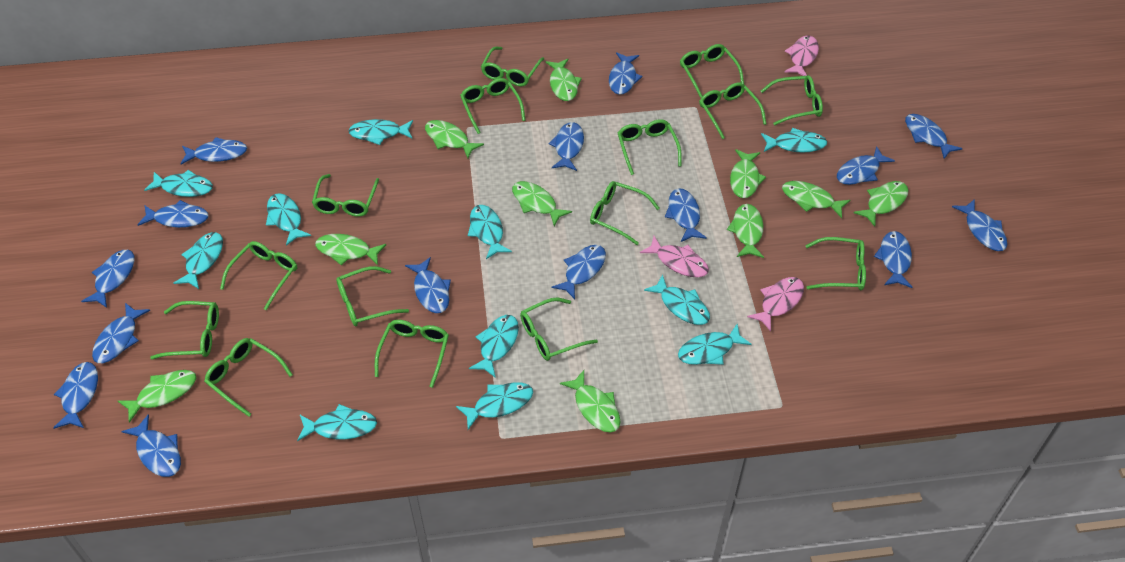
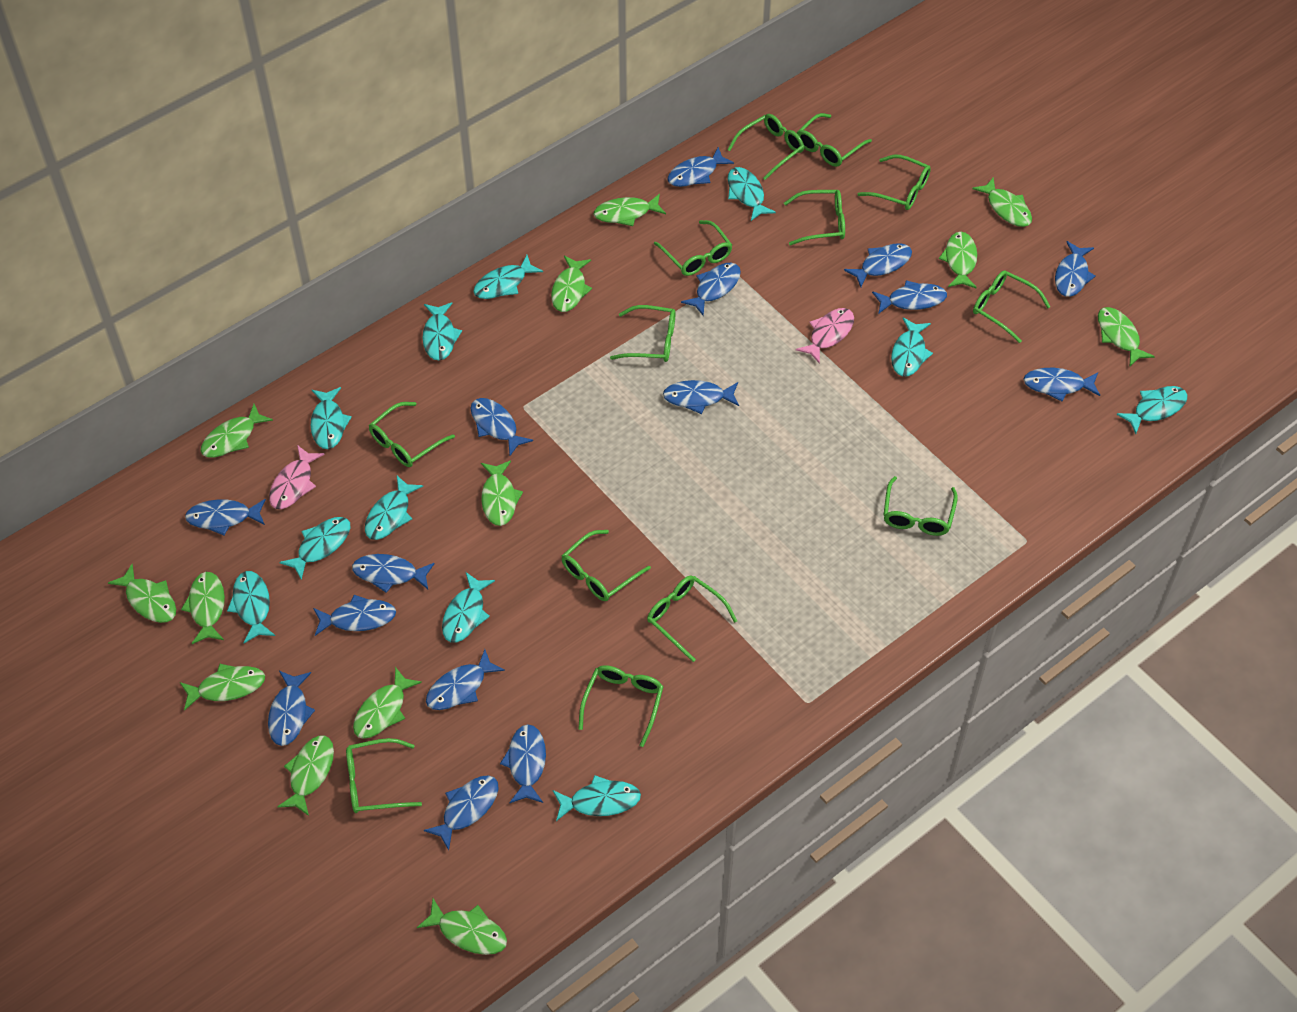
green fish: 10 -> 13
green glasses: 15 -> 13
pink fish: 3 -> 2

